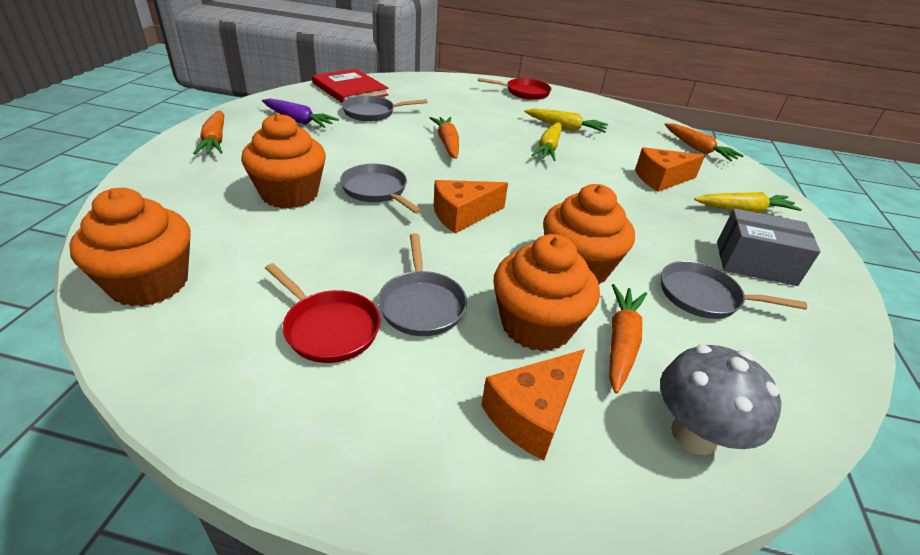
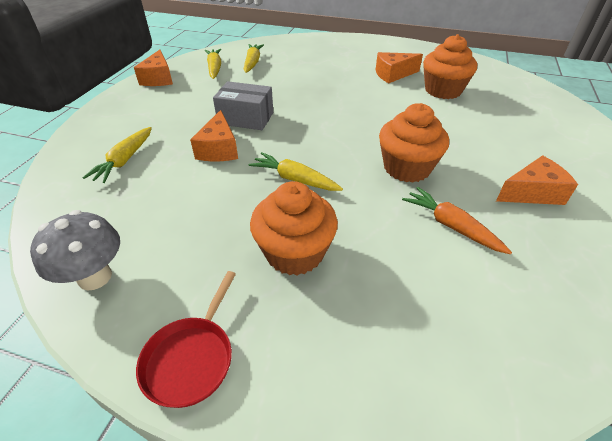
grey pan: 4 -> 0
orange carrot: 4 -> 1
orange cheese: 3 -> 4
orange cupcake: 4 -> 3
purple carrot: 1 -> 0
red book: 1 -> 0
red pan: 2 -> 1
yellow carrot: 3 -> 4

